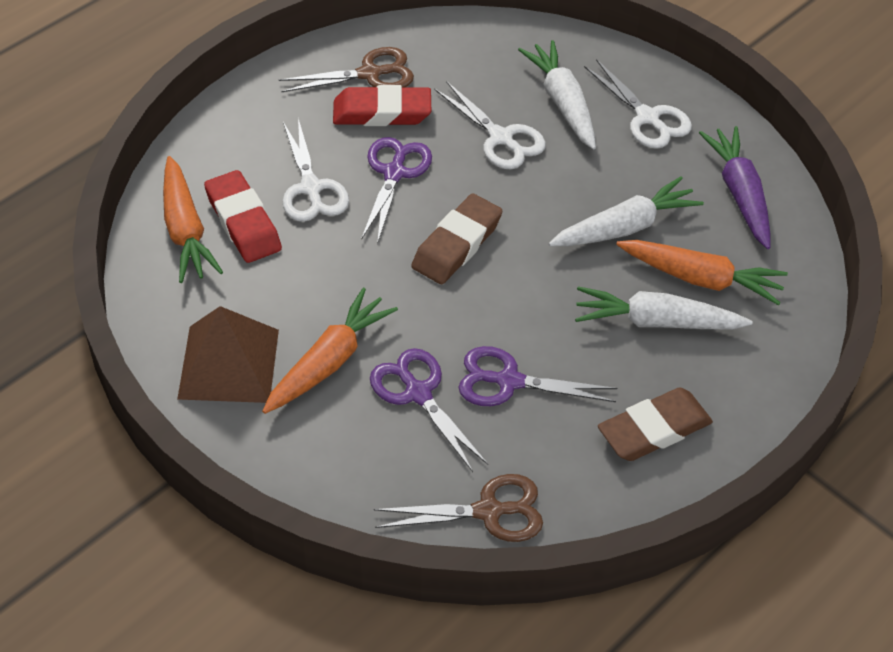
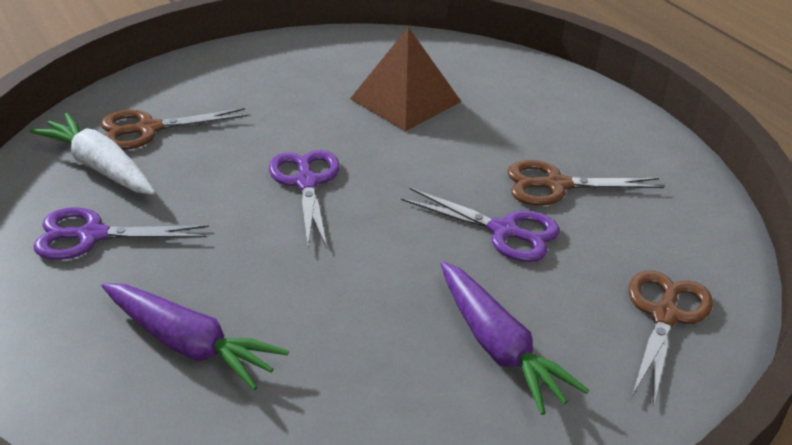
brown eraser: 2 -> 0
brown scissors: 2 -> 3
orange carrot: 3 -> 0
purple carrot: 1 -> 2
red eraser: 2 -> 0
white carrot: 3 -> 1
white scissors: 3 -> 0

